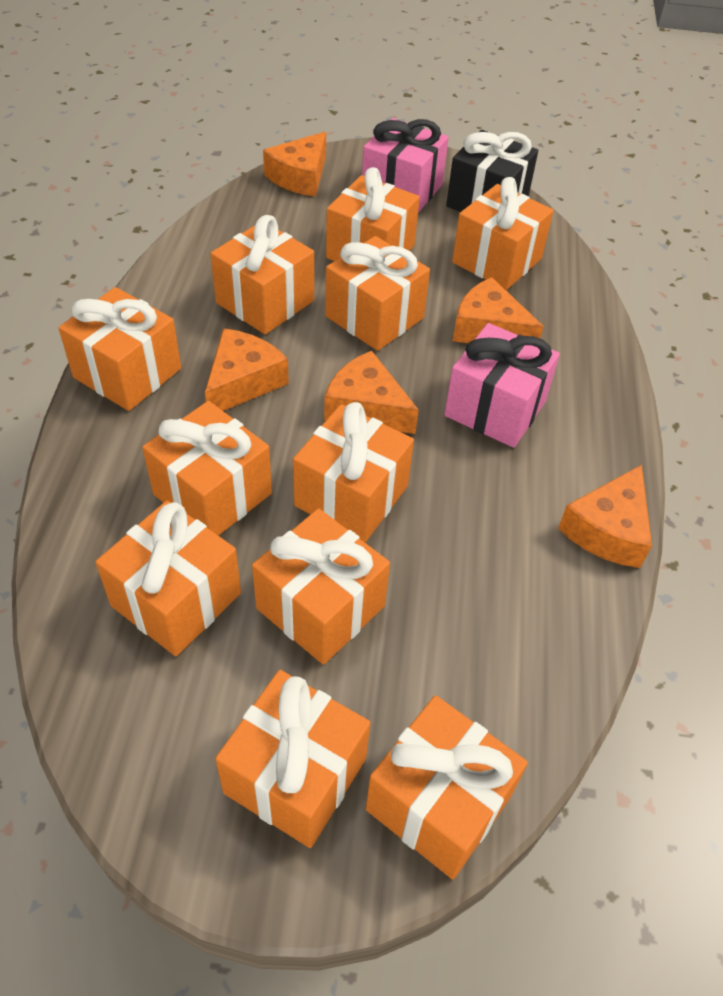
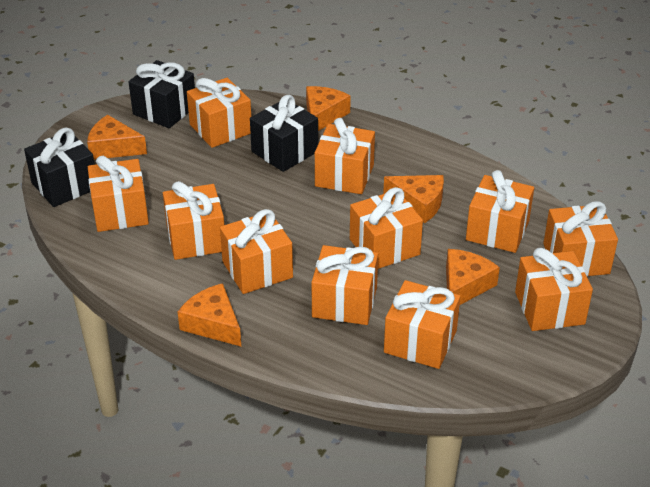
black gift: 1 -> 3
pink gift: 2 -> 0

